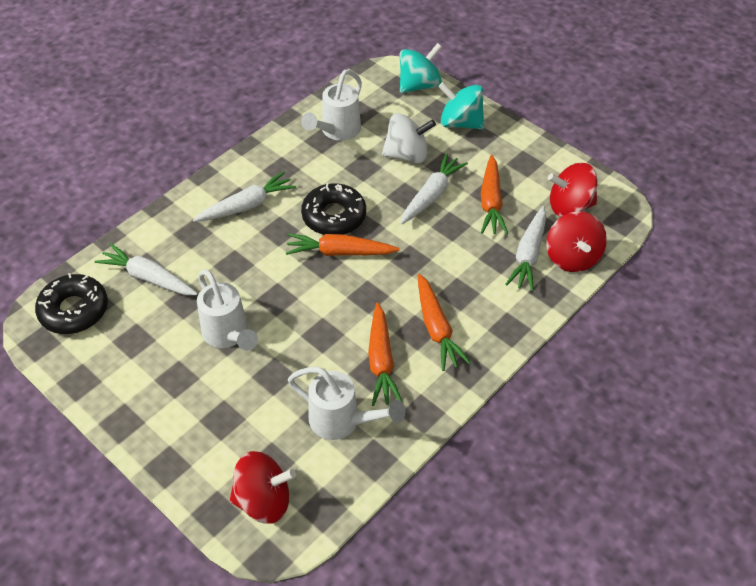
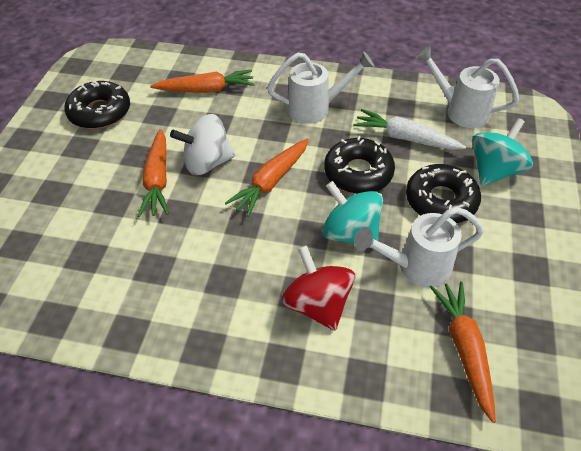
black donut: 2 -> 3
red spinning top: 3 -> 1
white carrot: 4 -> 1

